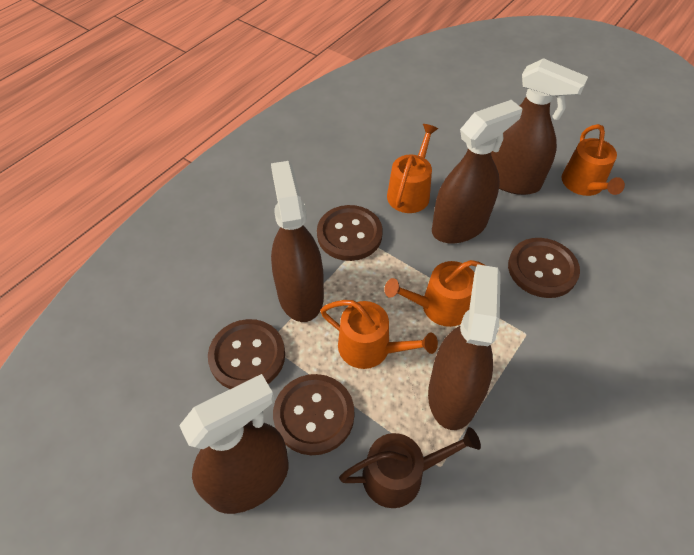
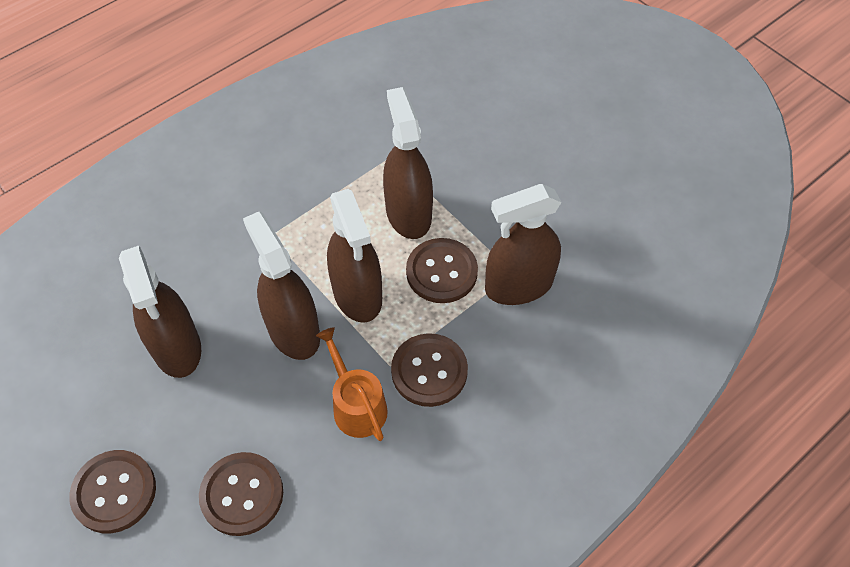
brown watering can: 1 -> 0
orange watering can: 4 -> 1

